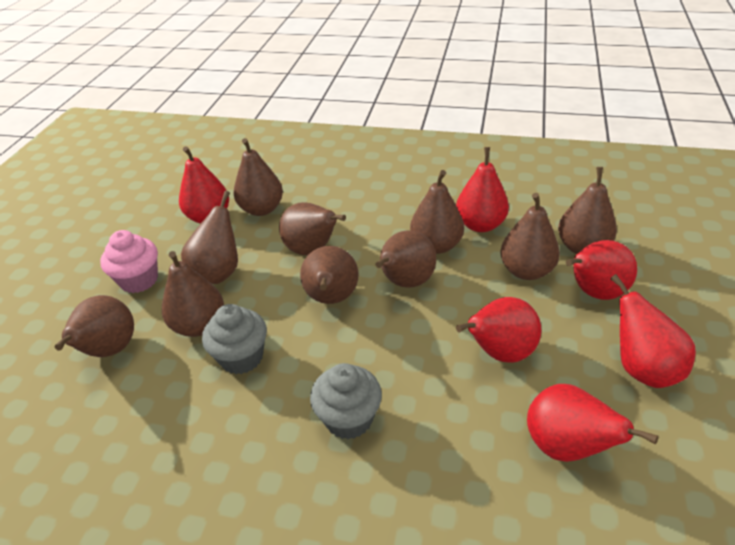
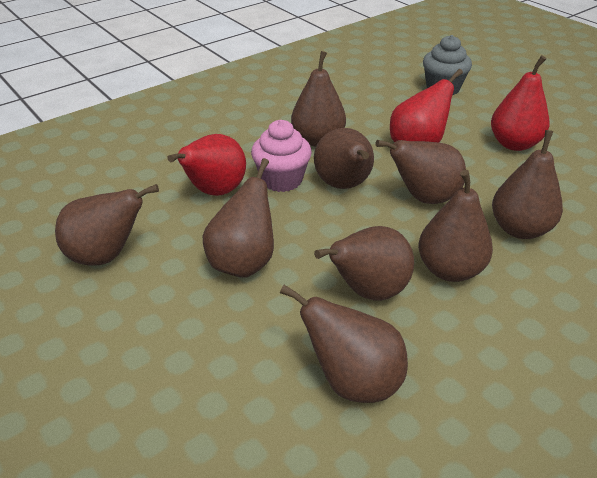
brown pear: 10 -> 9
grey cupcake: 2 -> 1
red pear: 6 -> 3

